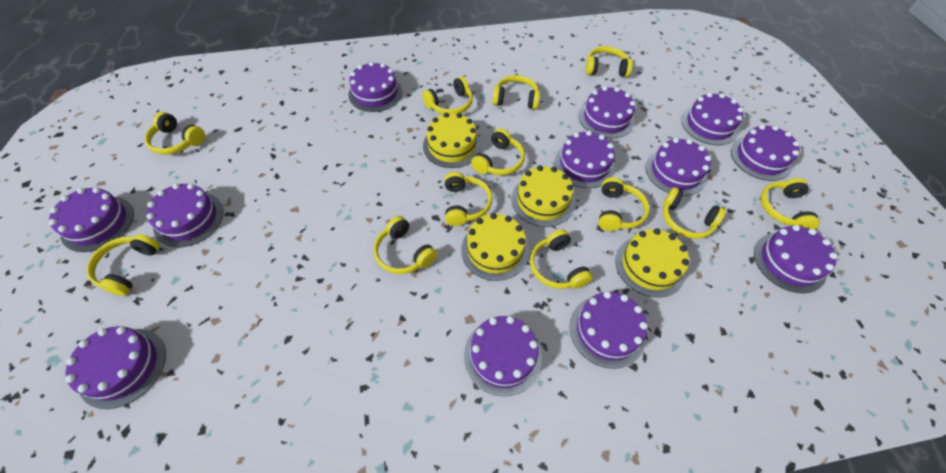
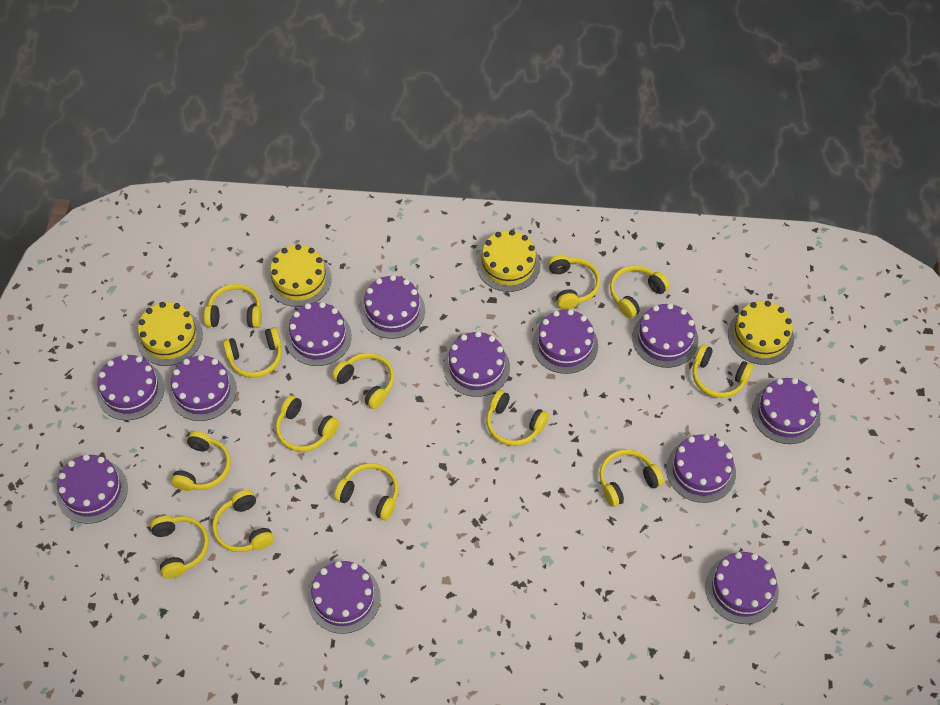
yellow headphones: 12 -> 13

